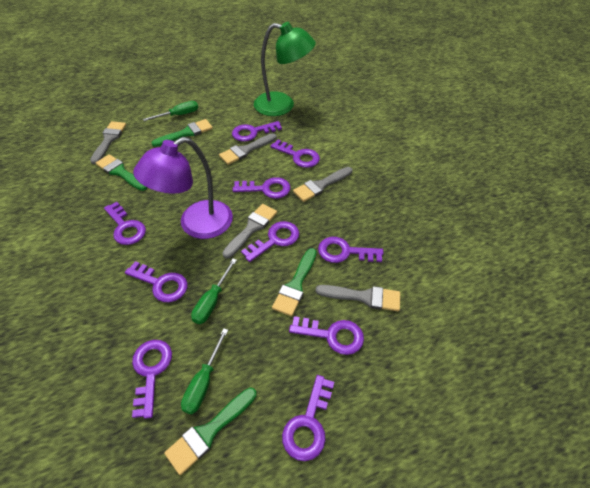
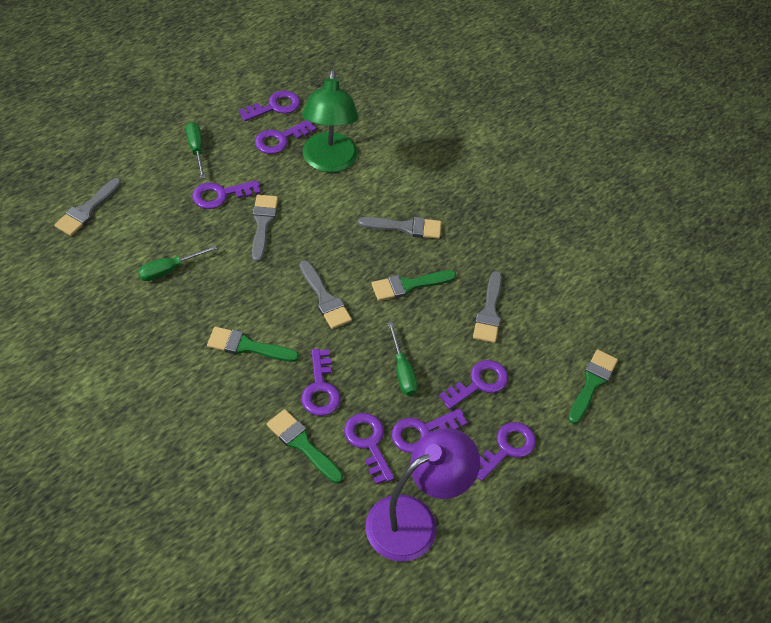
purple key: 10 -> 8

